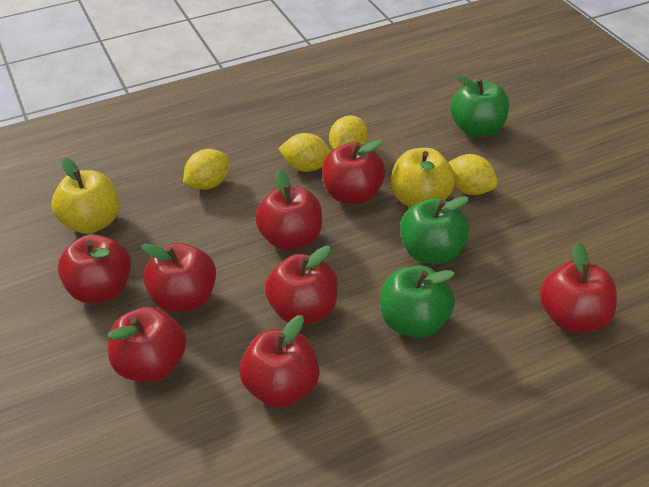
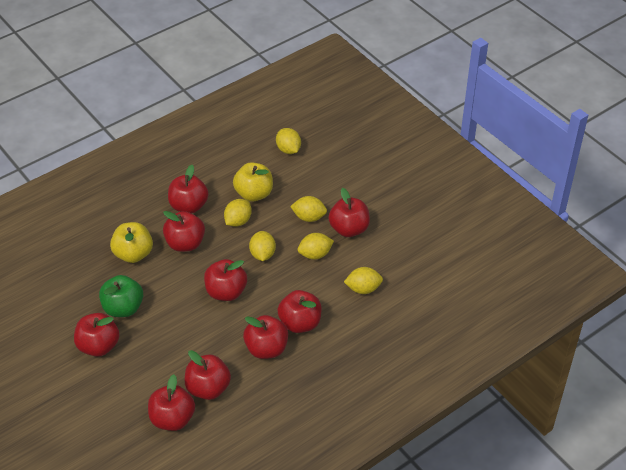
green apple: 3 -> 1
red apple: 8 -> 9
yellow lemon: 4 -> 6

